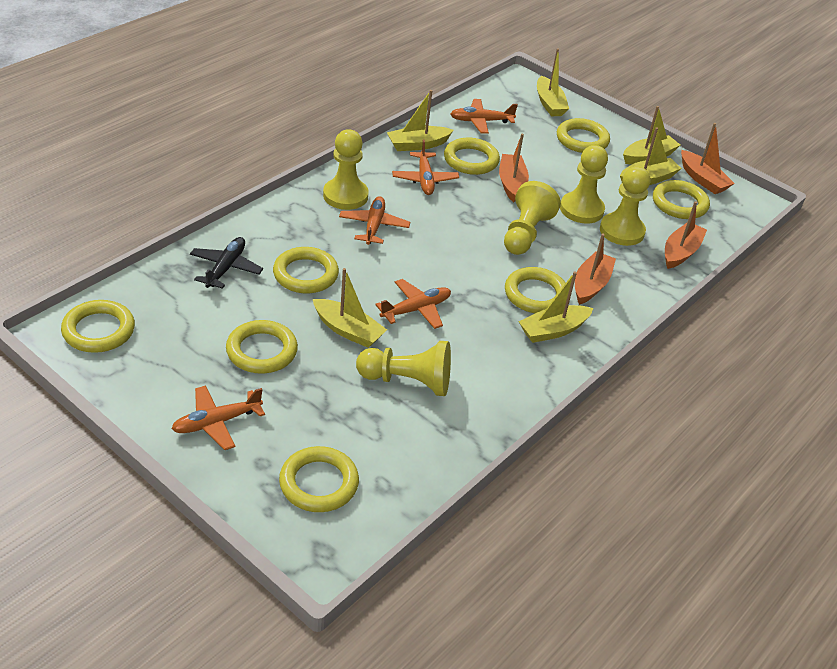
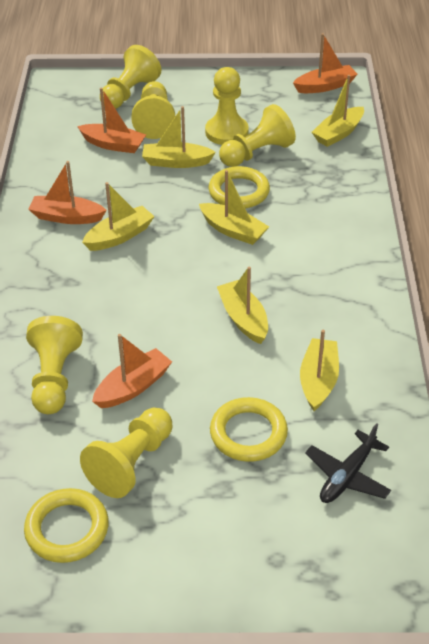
orange plane: 5 -> 0
yellow pawn: 5 -> 6
yellow ring: 8 -> 3

